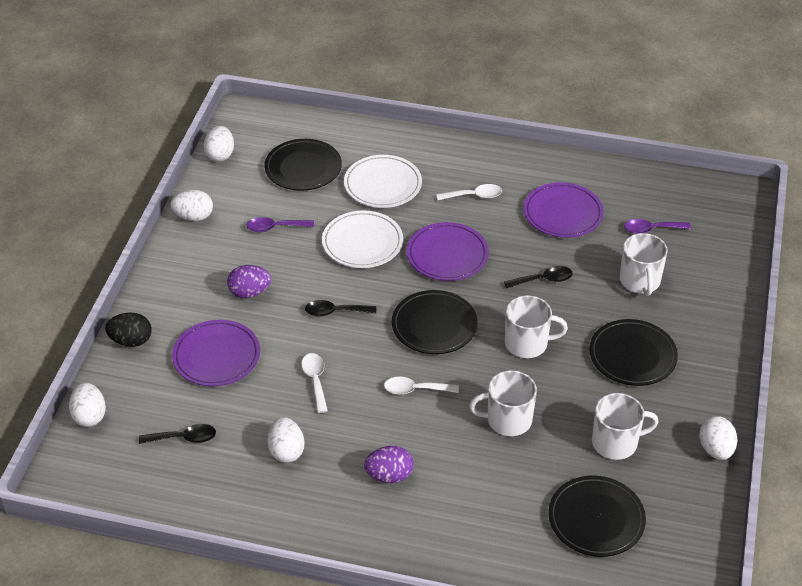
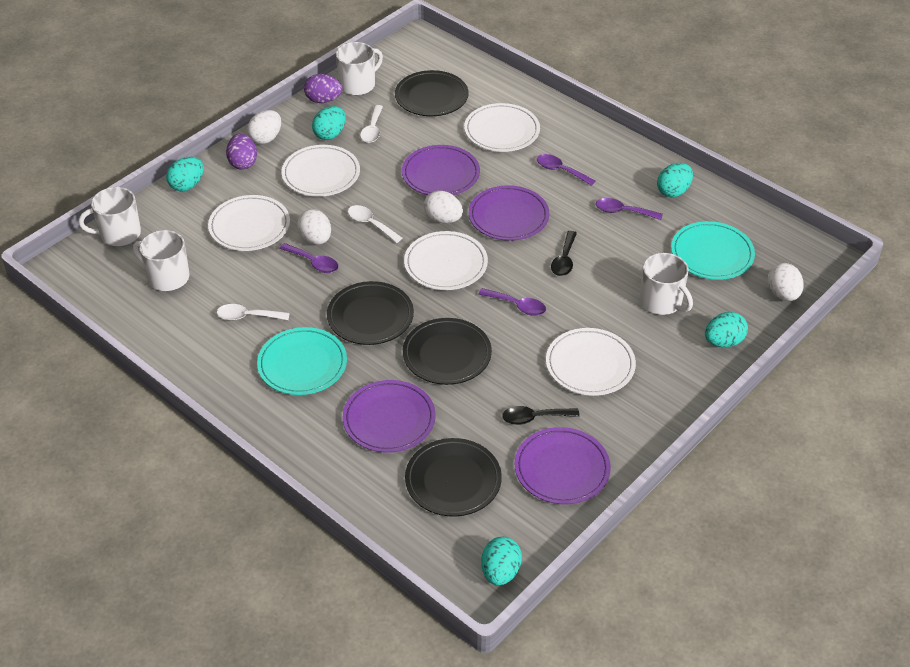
black egg: 1 -> 0
black spoon: 3 -> 2
purple plate: 3 -> 4
purple spoon: 2 -> 4
turquoise egg: 0 -> 5
turquoise plate: 0 -> 2
white egg: 5 -> 4
white plate: 2 -> 5

